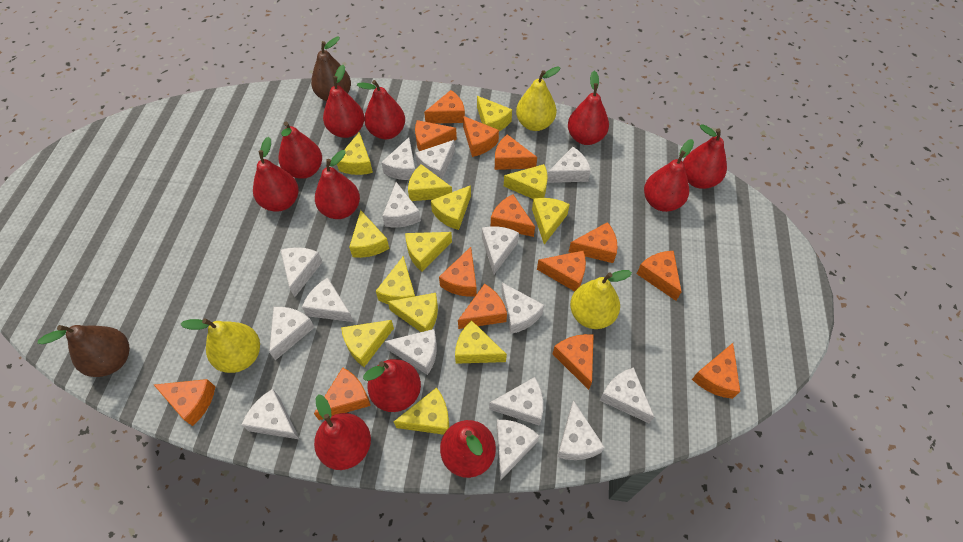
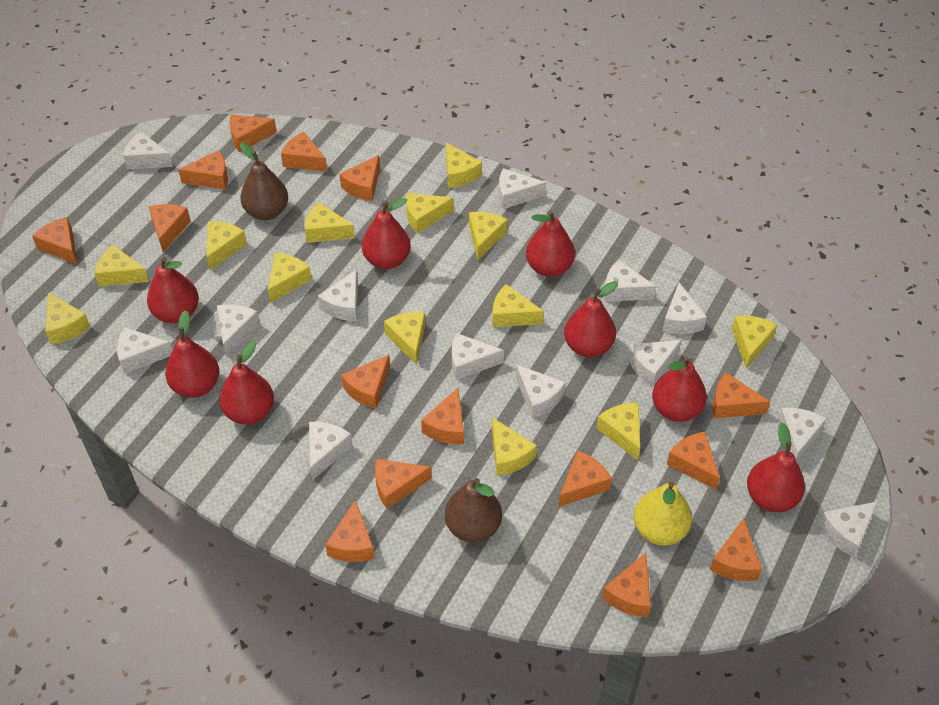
orange cheese: 14 -> 15
red pear: 11 -> 8
white cheese: 15 -> 13
yellow pear: 3 -> 1

